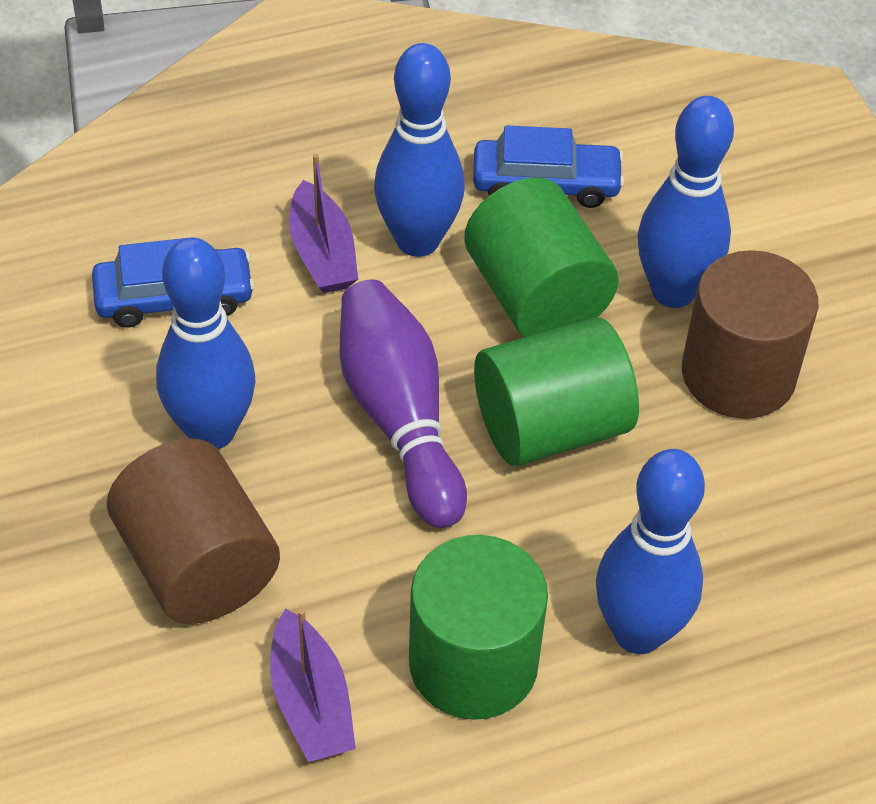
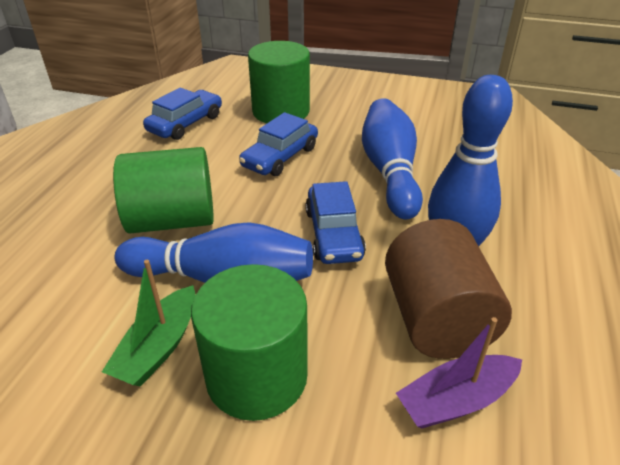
blue bowling pin: 4 -> 3
blue car: 2 -> 3
brown cylinder: 2 -> 1
green boat: 0 -> 1
purple boat: 2 -> 1
purple bowling pin: 1 -> 0

